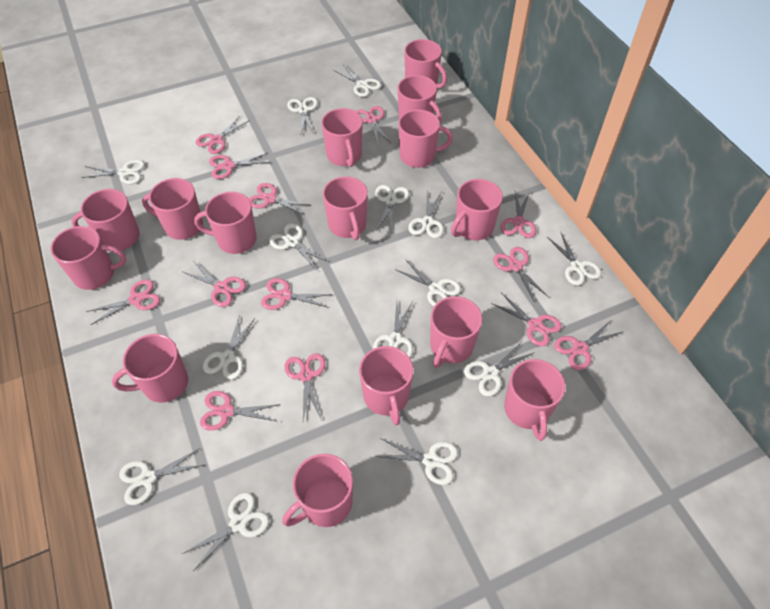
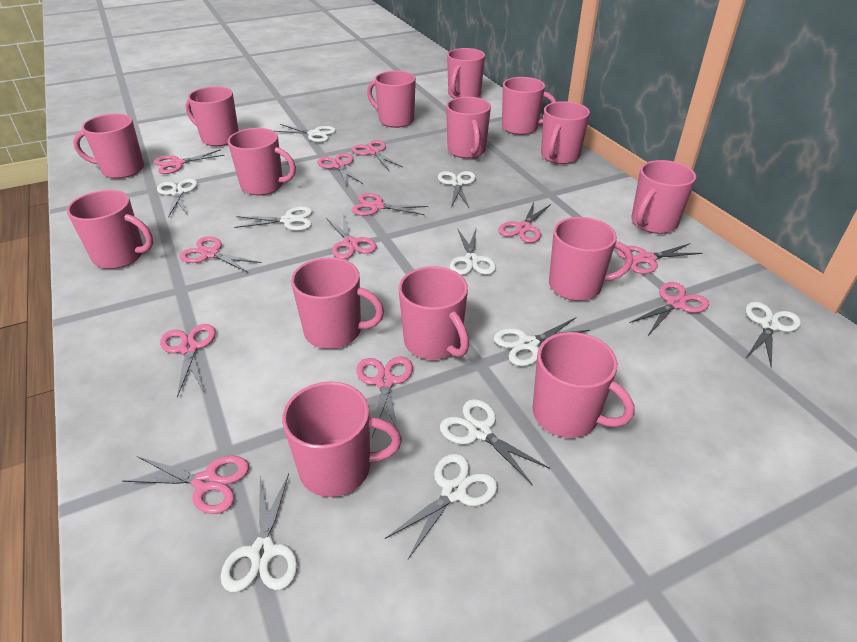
pink scissors: 13 -> 12
white scissors: 14 -> 10

